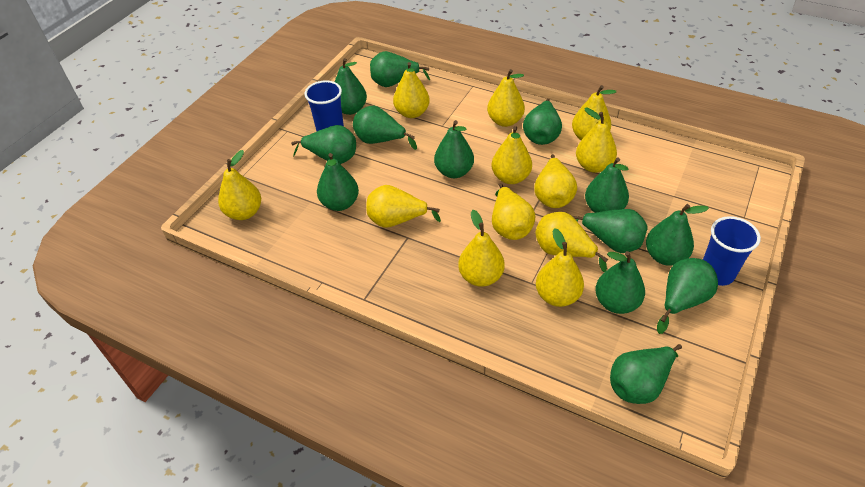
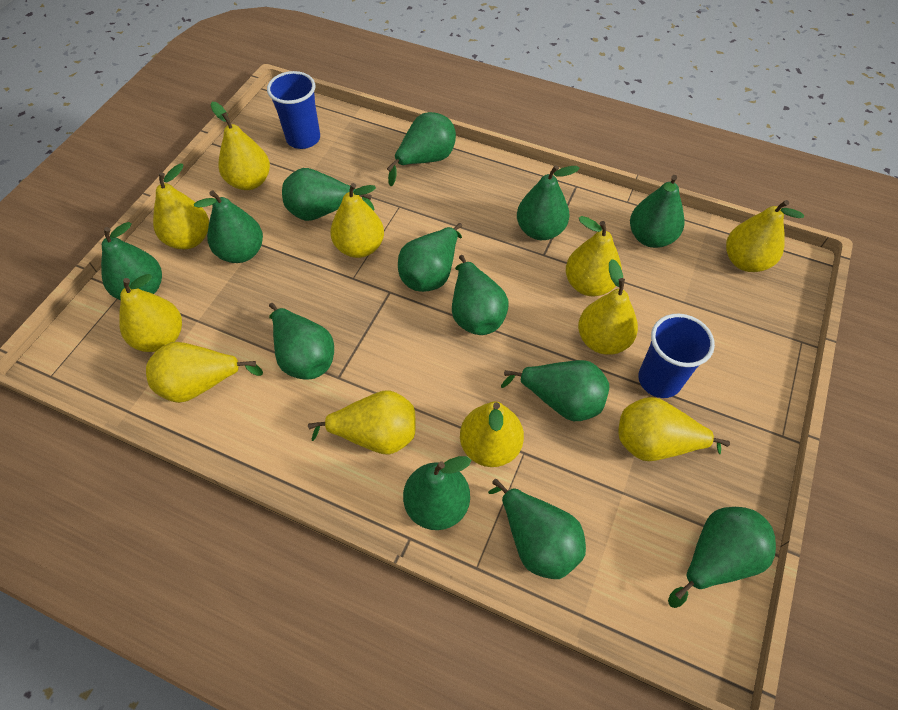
yellow pear: 12 -> 11

